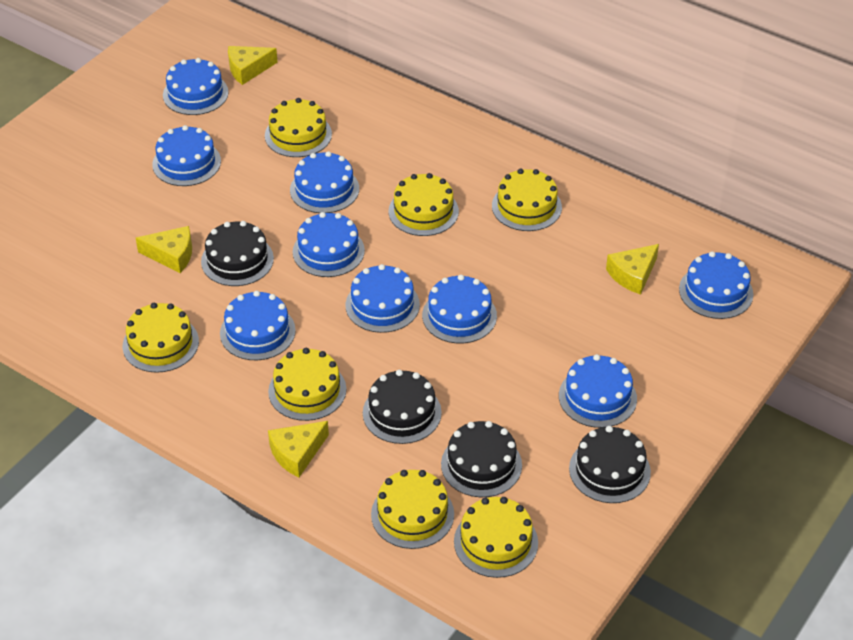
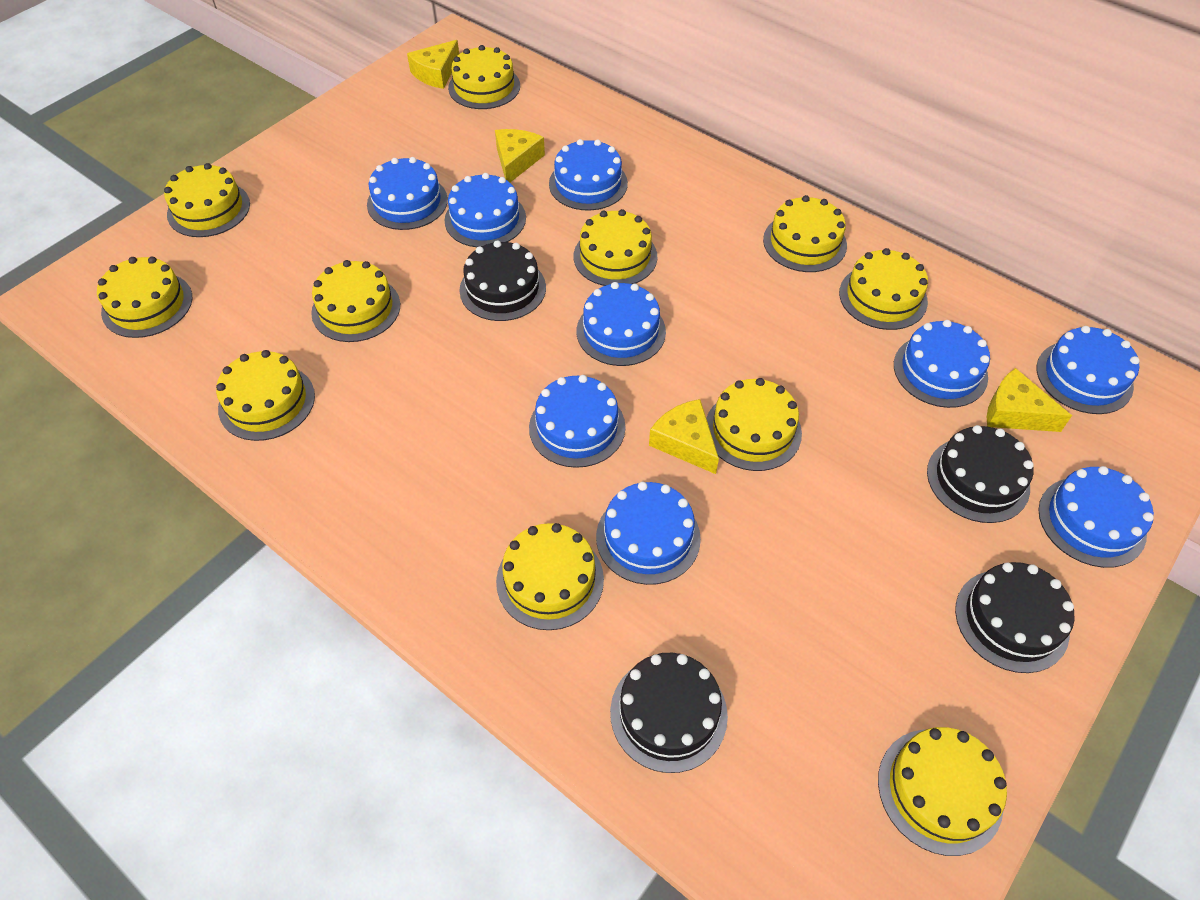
yellow cake: 7 -> 11

